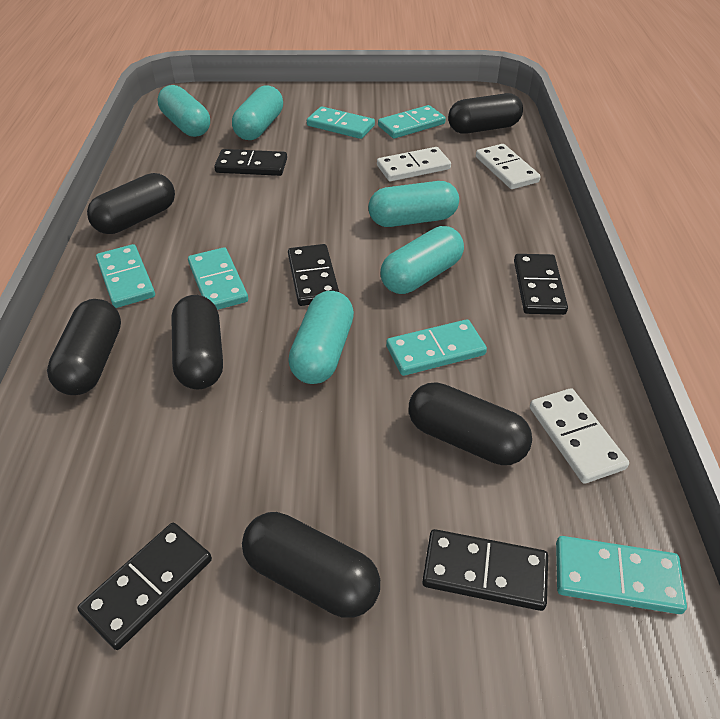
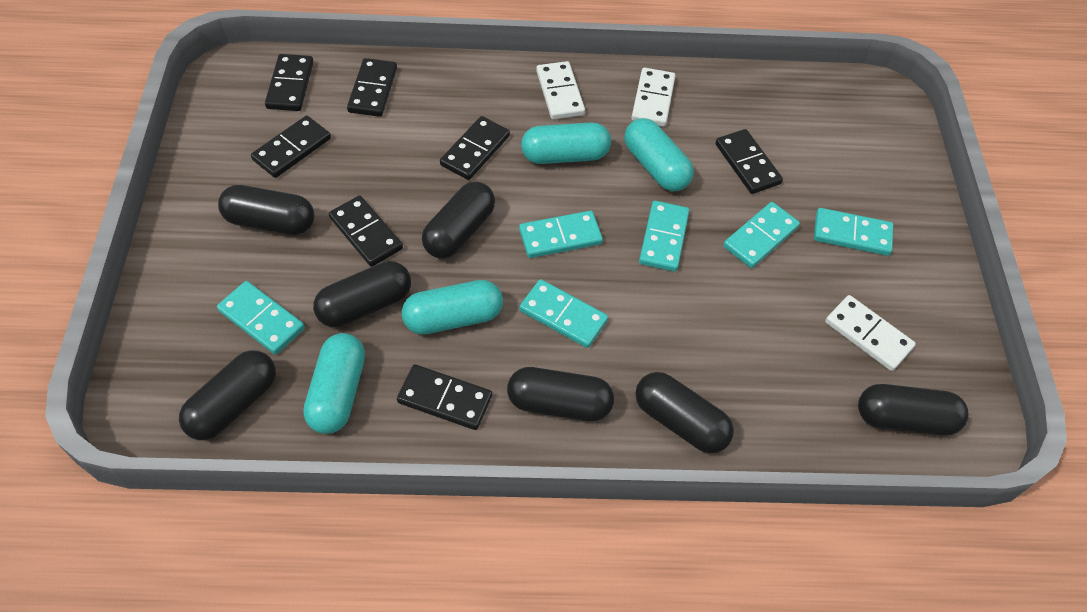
black capsule: 6 -> 7
black domino: 5 -> 7
turquoise capsule: 5 -> 4

